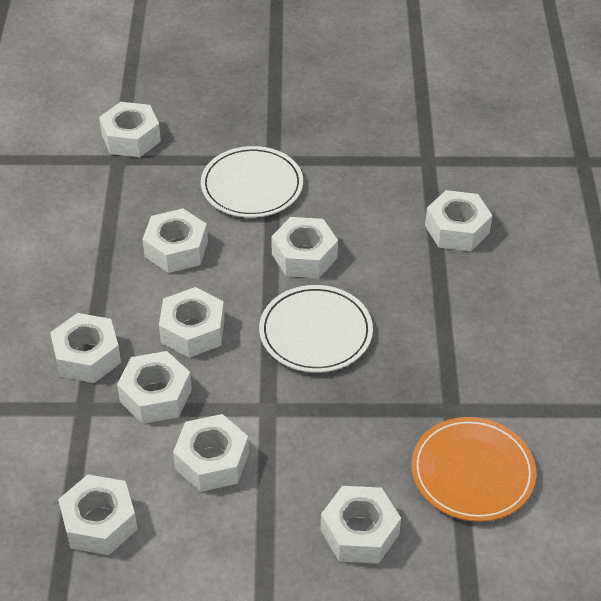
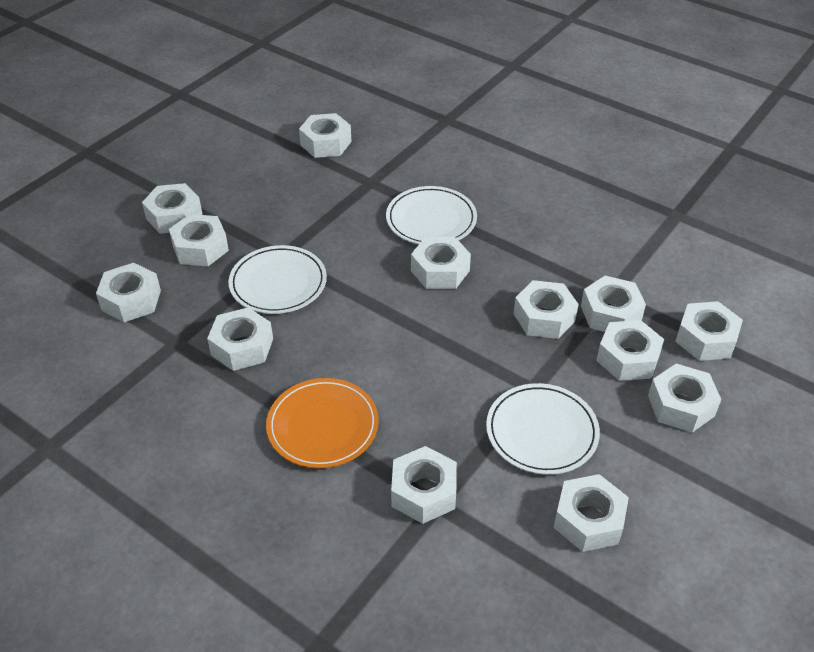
white nut: 10 -> 13
white plate: 2 -> 3

